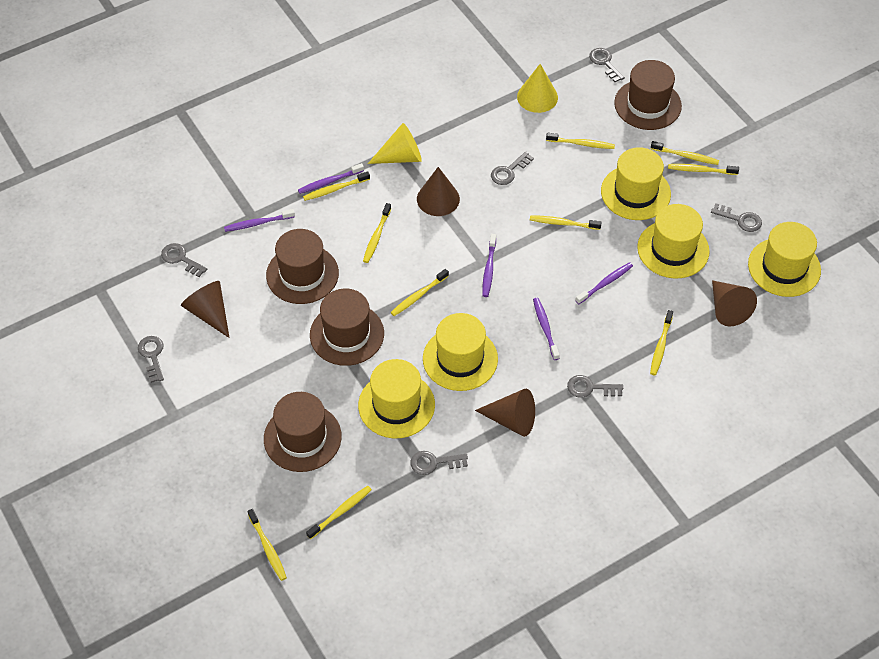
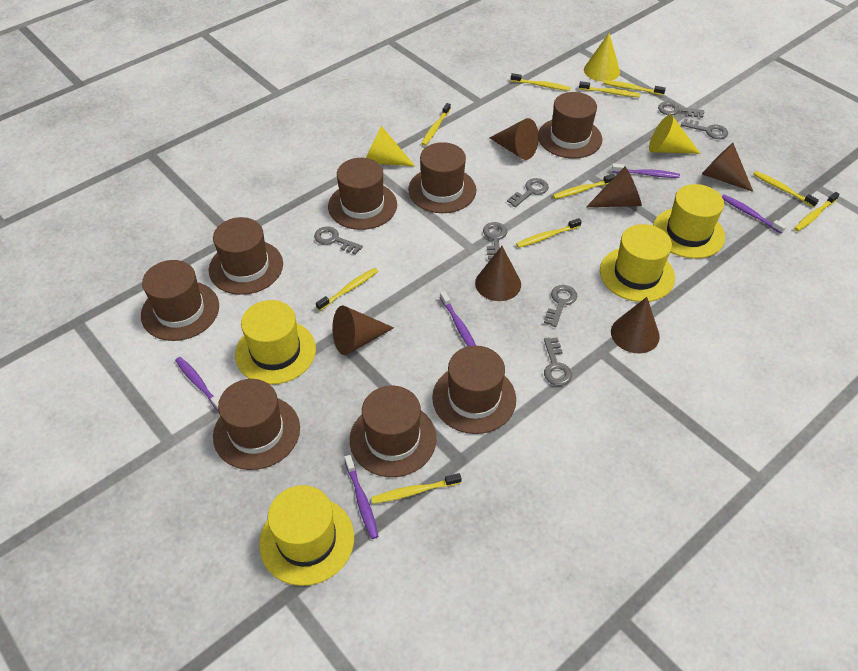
brown cone: 4 -> 6
brown hat: 4 -> 8
yellow cone: 2 -> 3
yellow hat: 5 -> 4

